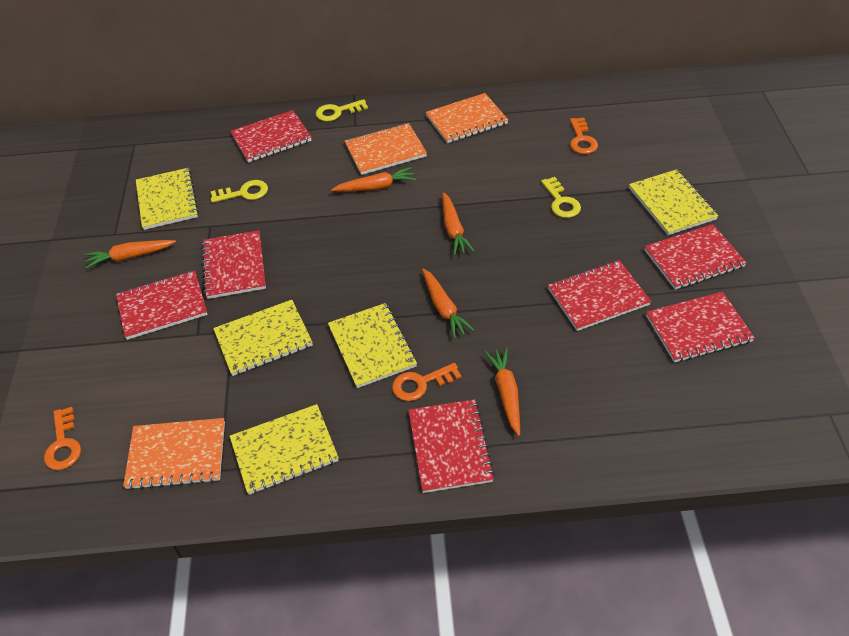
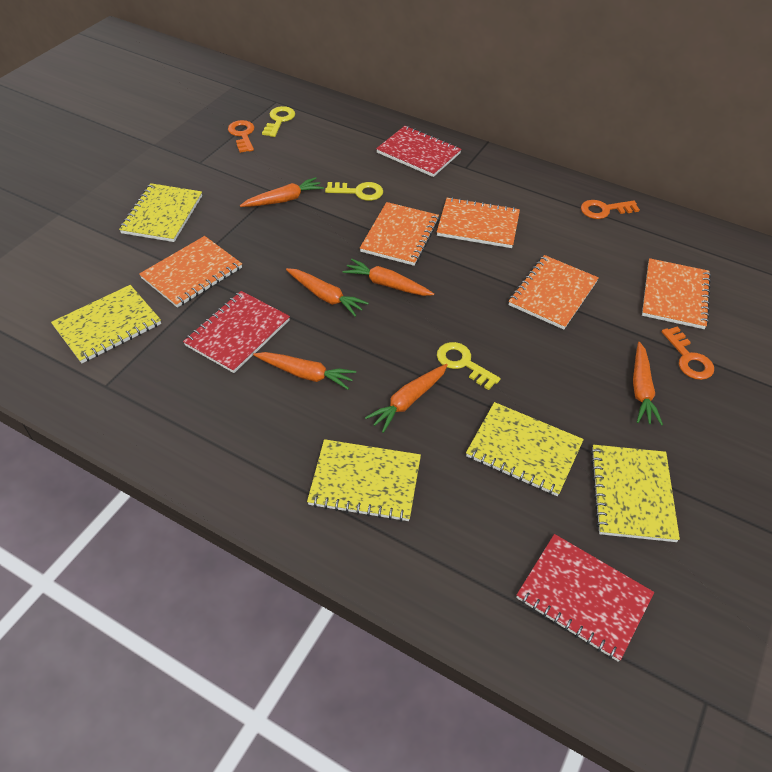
orange carrot: 5 -> 6
orange notebook: 3 -> 5
red notebook: 7 -> 3

